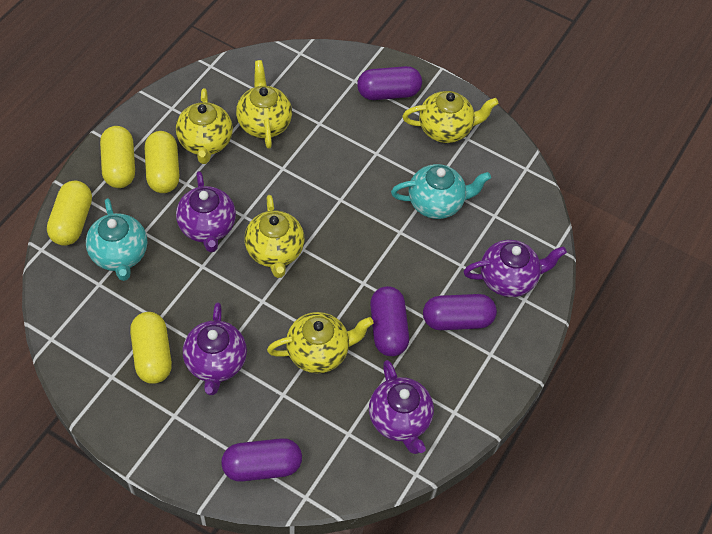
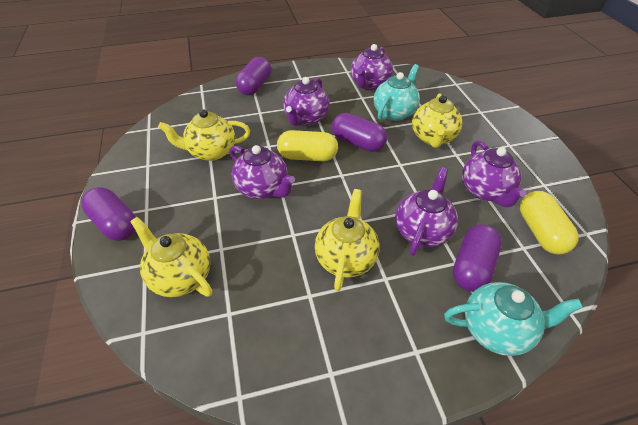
purple teapot: 4 -> 5
yellow capsule: 4 -> 2
yellow teapot: 5 -> 4

